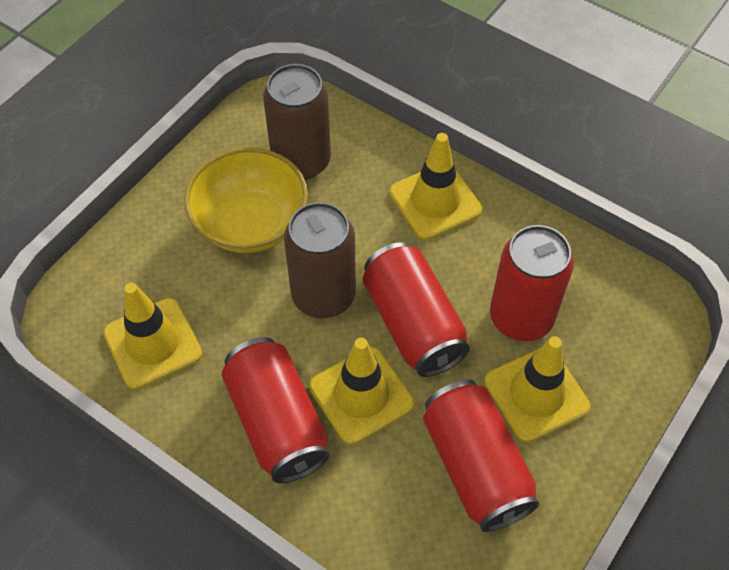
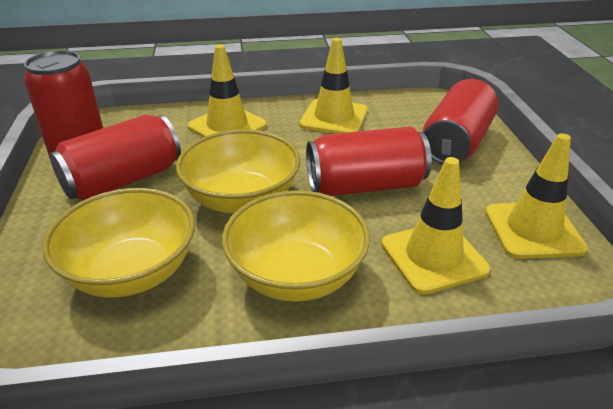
brown can: 2 -> 0
yellow bowl: 1 -> 3

